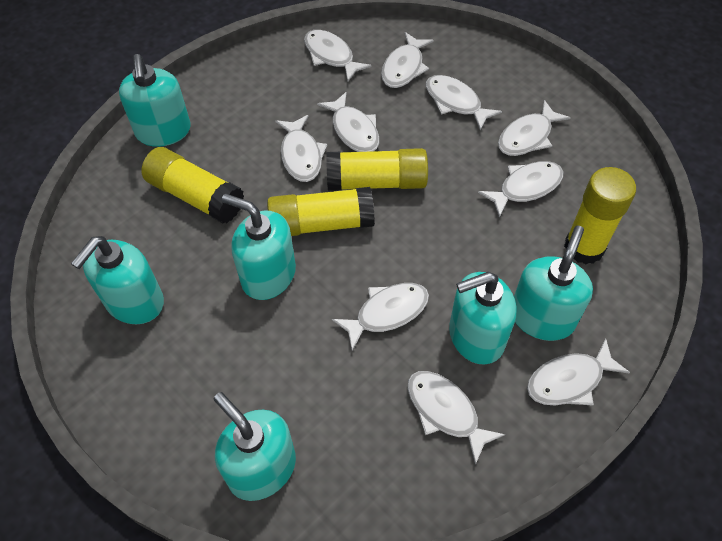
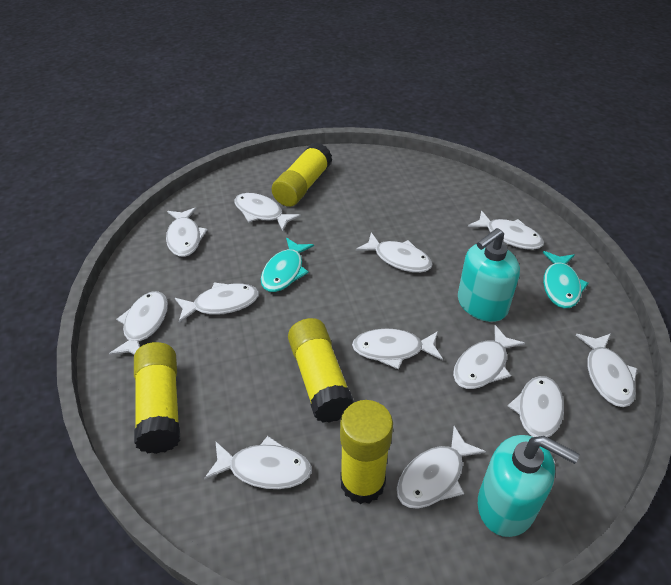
turquoise fish: 0 -> 2
turquoise soap dispenser: 6 -> 2
white fish: 10 -> 12

